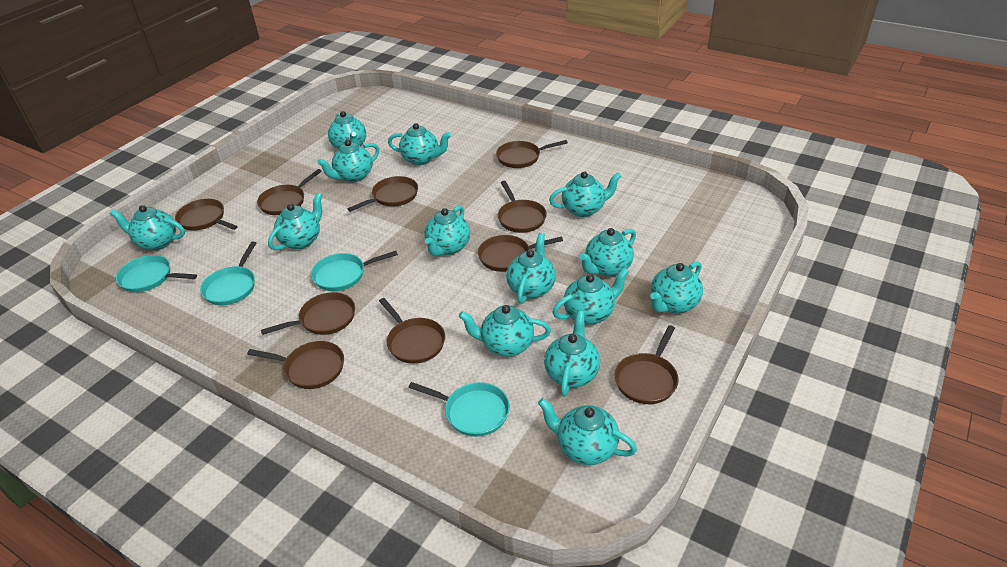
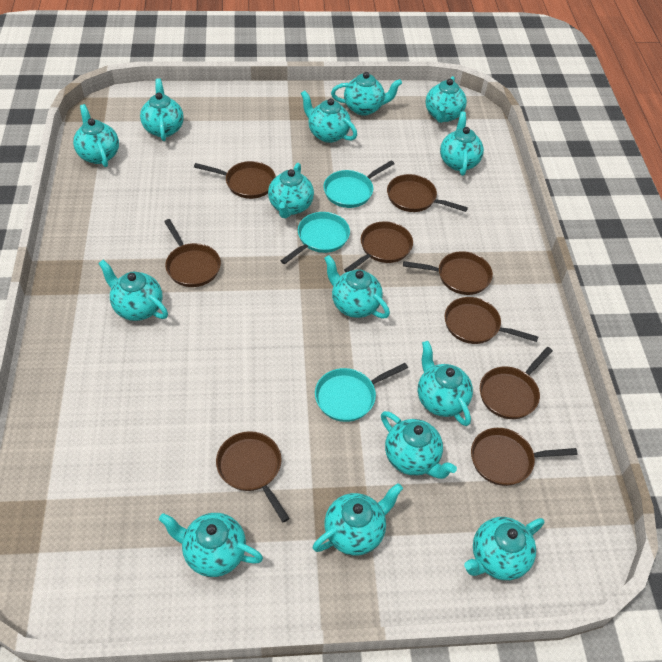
brown pan: 10 -> 9
turquoise pan: 4 -> 3

